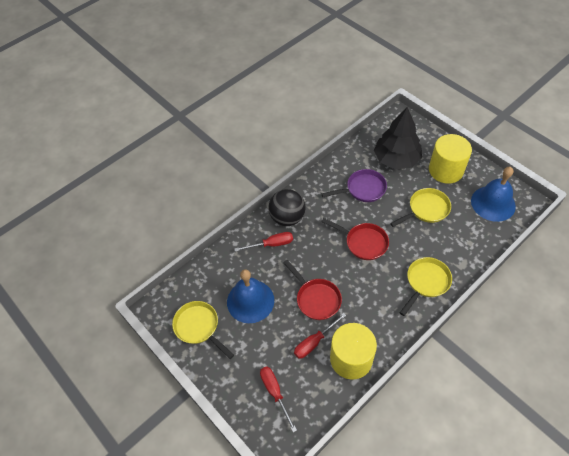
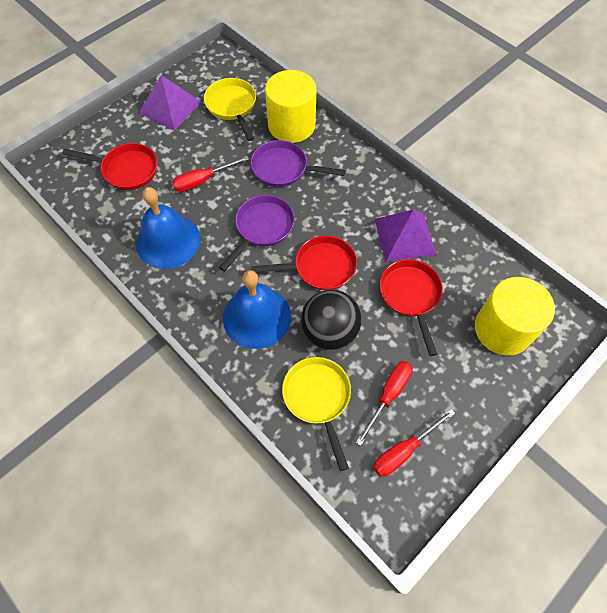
black tree: 1 -> 0
purple pan: 1 -> 2
purple pyramid: 0 -> 2
red pan: 2 -> 3
yellow pan: 3 -> 2

